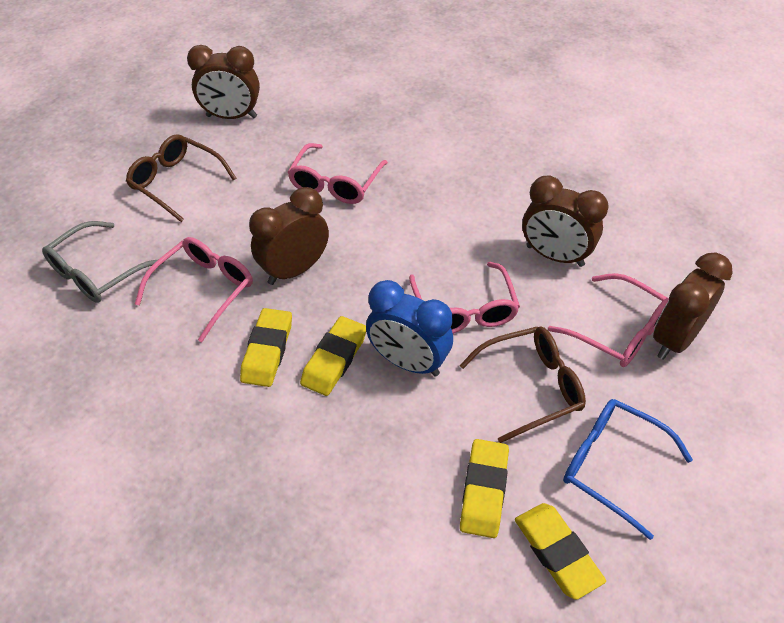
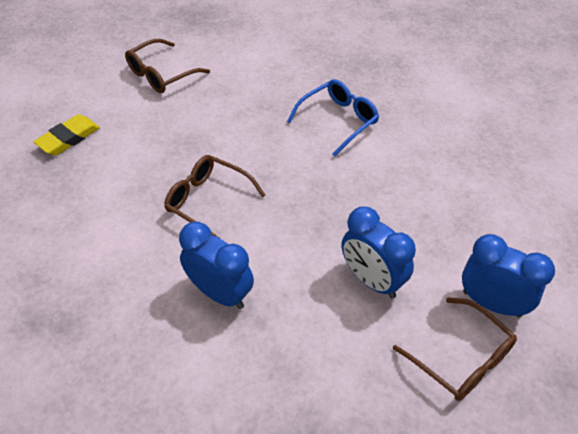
blue clock: 1 -> 3
brown clock: 4 -> 0
brown glasses: 2 -> 3
grey glasses: 1 -> 0
pink glasses: 4 -> 0
yellow eraser: 4 -> 1

